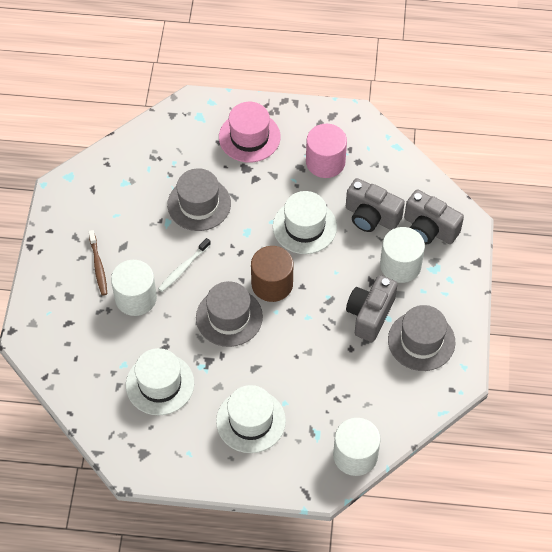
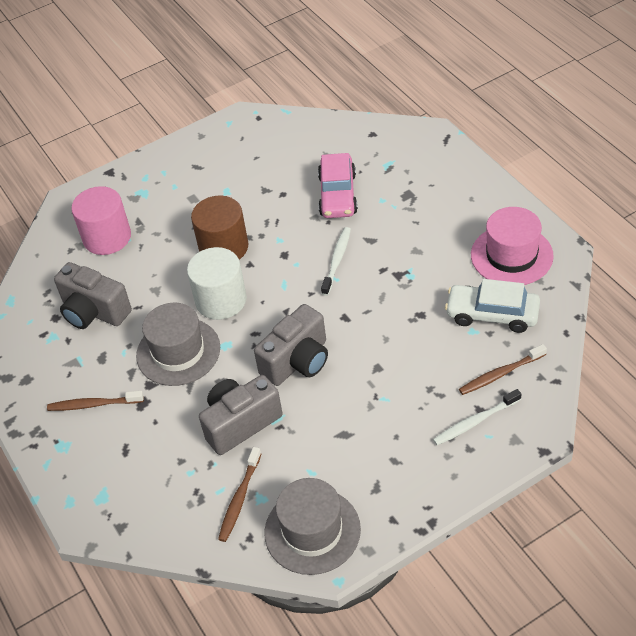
brown toothbrush: 1 -> 3
grey hat: 3 -> 2
pink car: 0 -> 1
white car: 0 -> 1
white cylinder: 3 -> 1
white hat: 3 -> 0
white toothbrush: 1 -> 2

